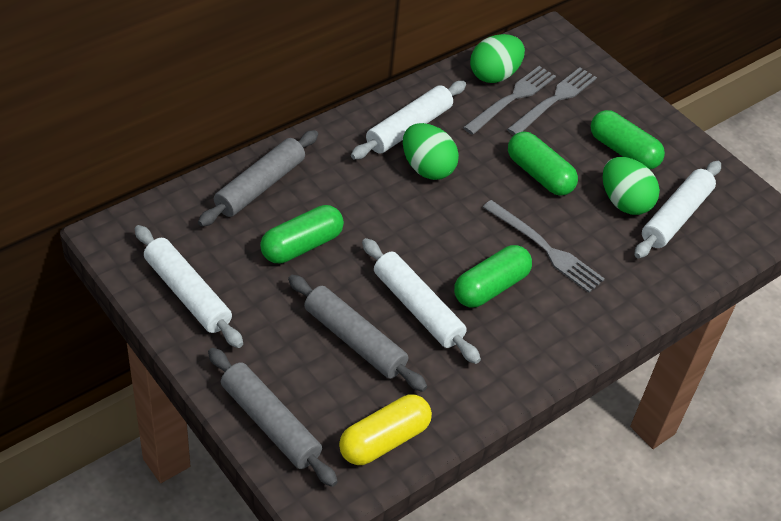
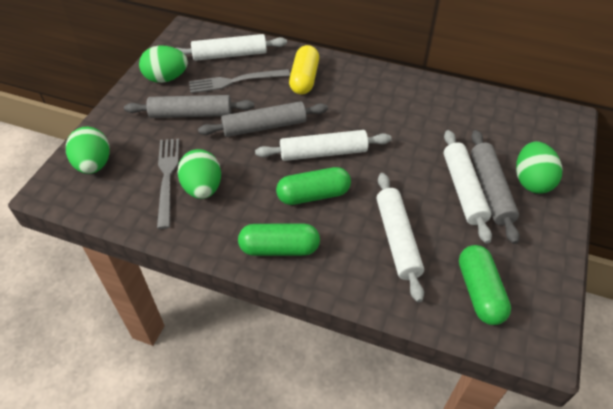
green capsule: 4 -> 3
green egg: 3 -> 4
grey fork: 3 -> 2

